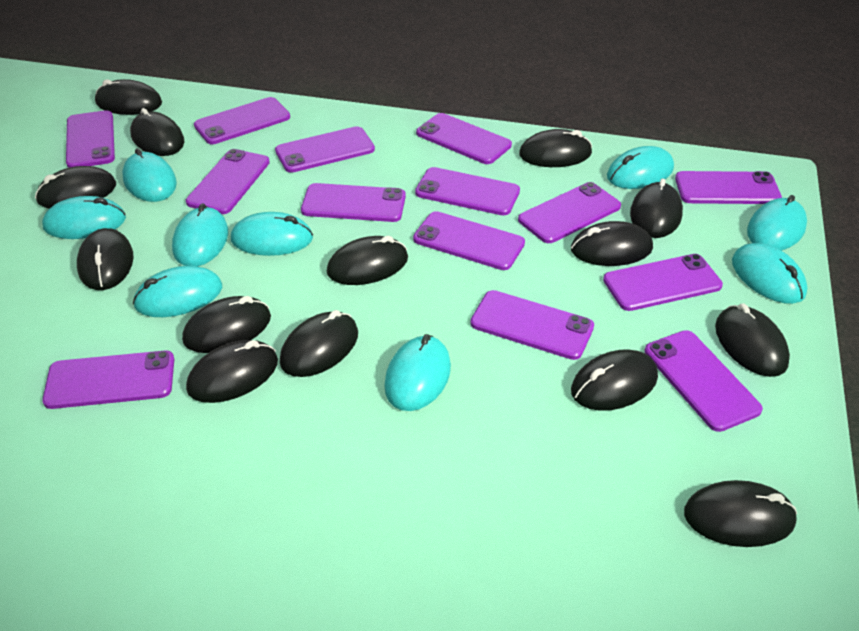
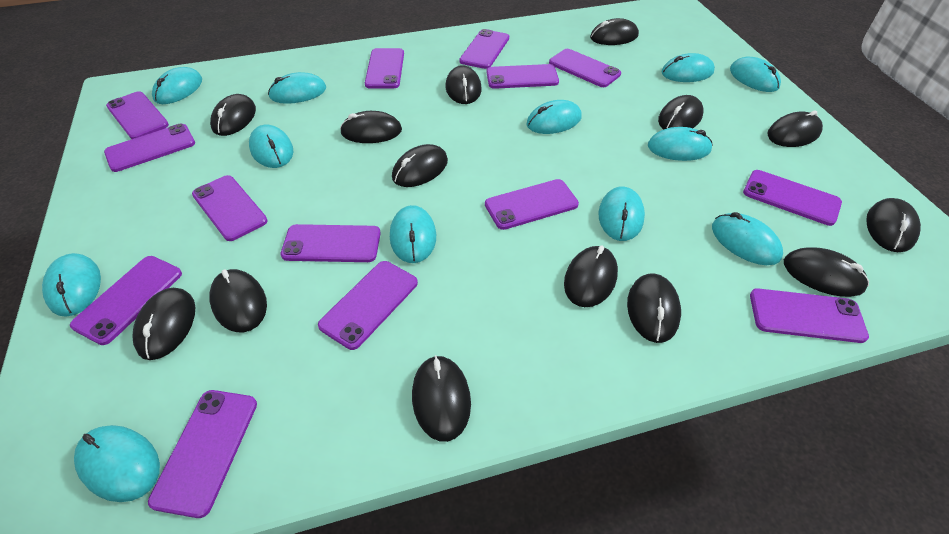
turquoise mouse: 9 -> 12

